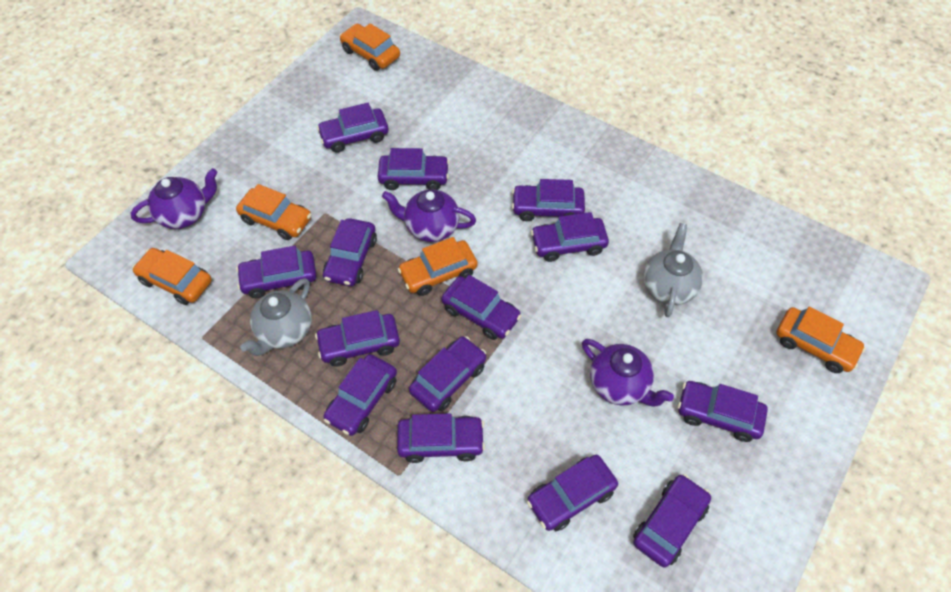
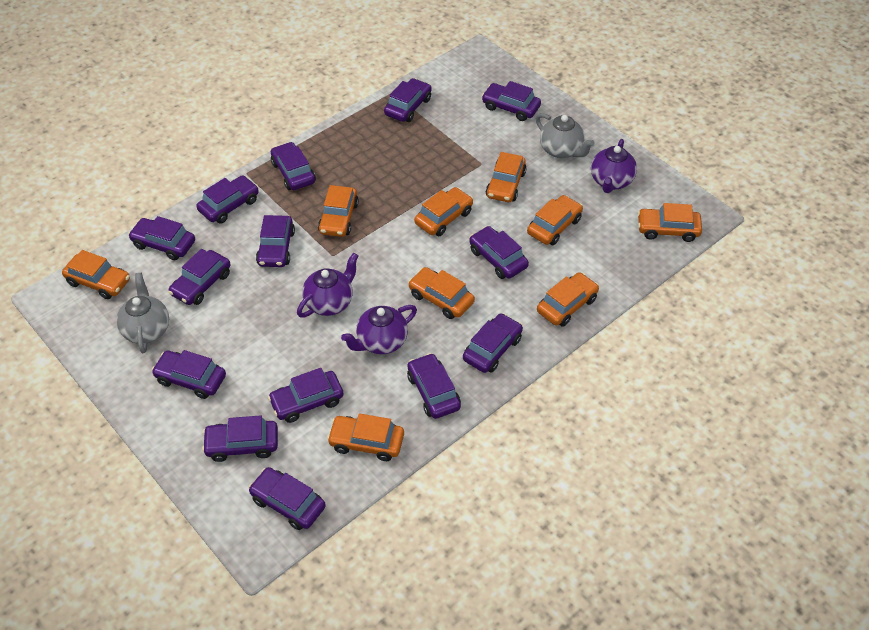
orange car: 5 -> 9

